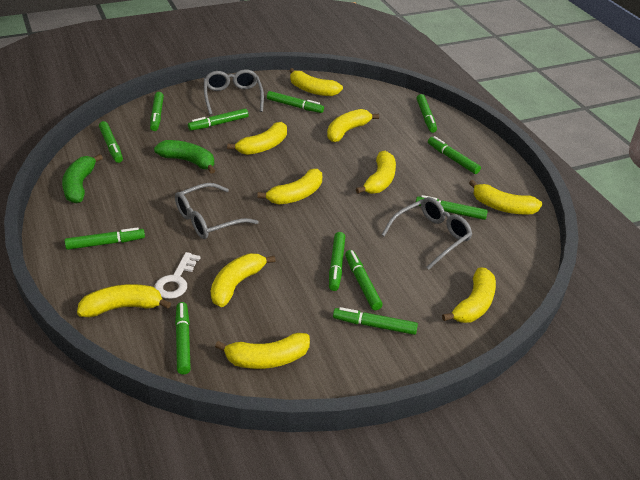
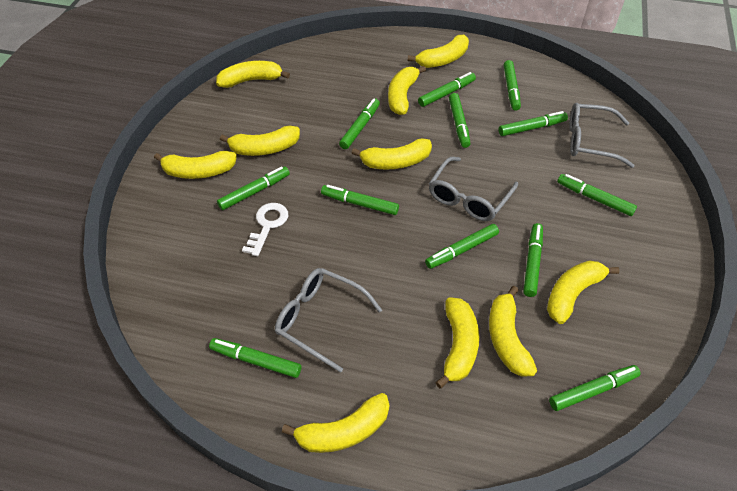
green banana: 2 -> 0

